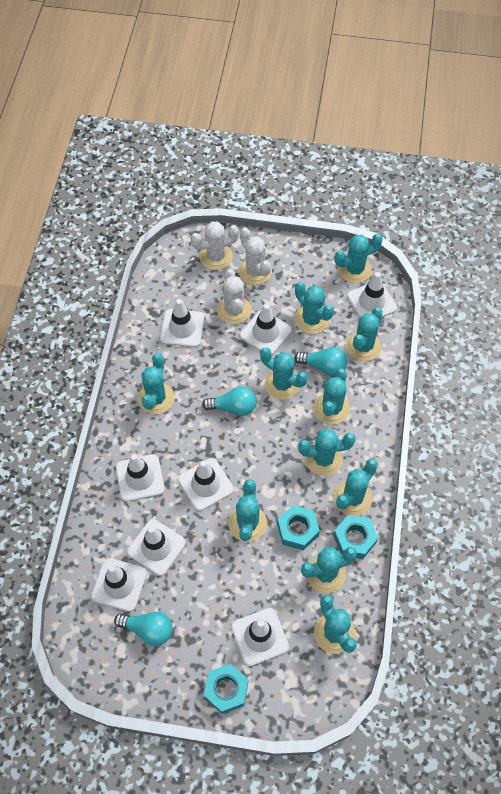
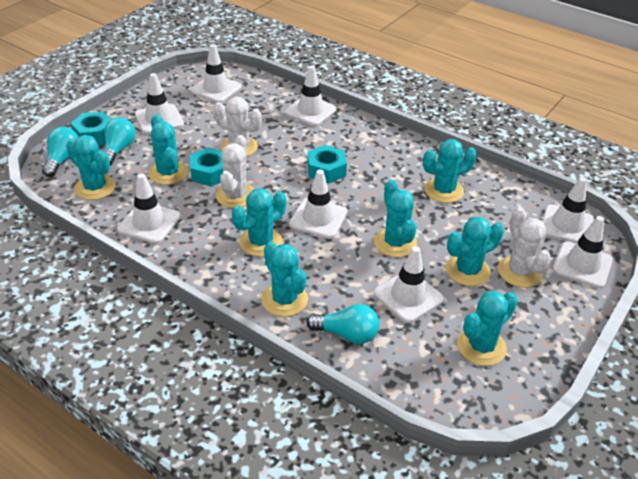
turquoise cactus: 11 -> 8

